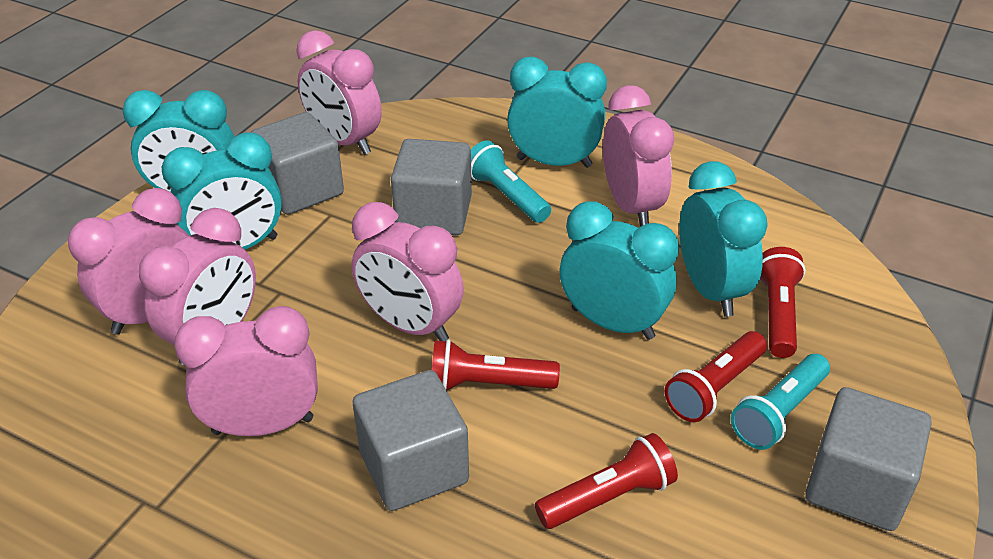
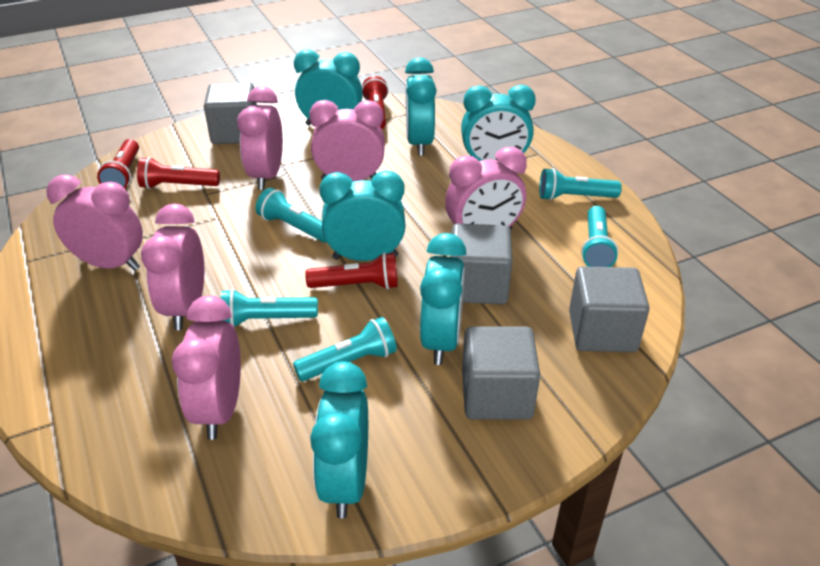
turquoise clock: 5 -> 6
turquoise flashlight: 2 -> 5

